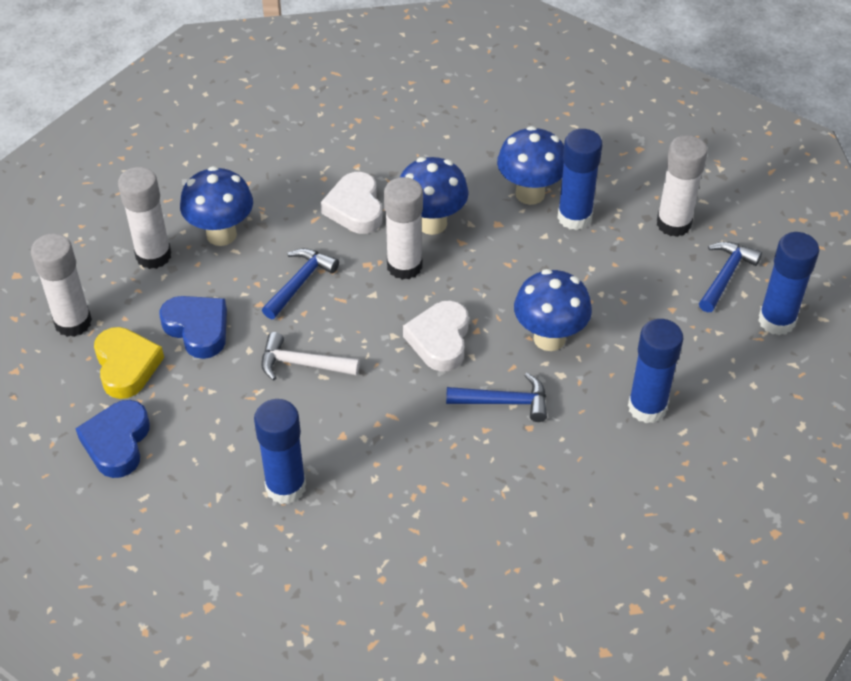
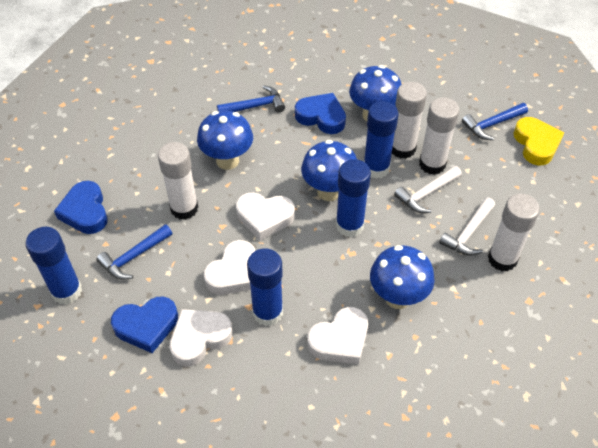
blue heart: 2 -> 3
white hammer: 1 -> 2
white heart: 2 -> 4

